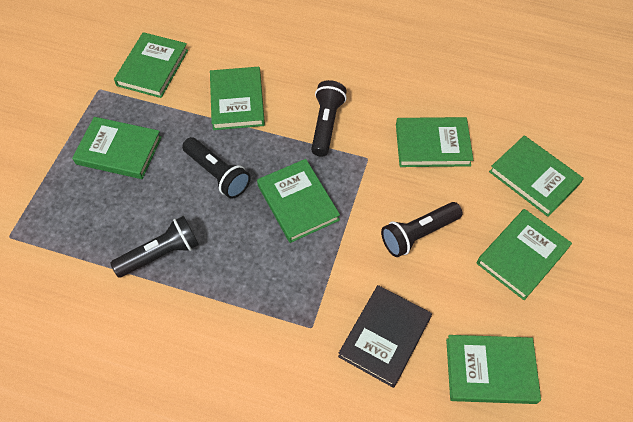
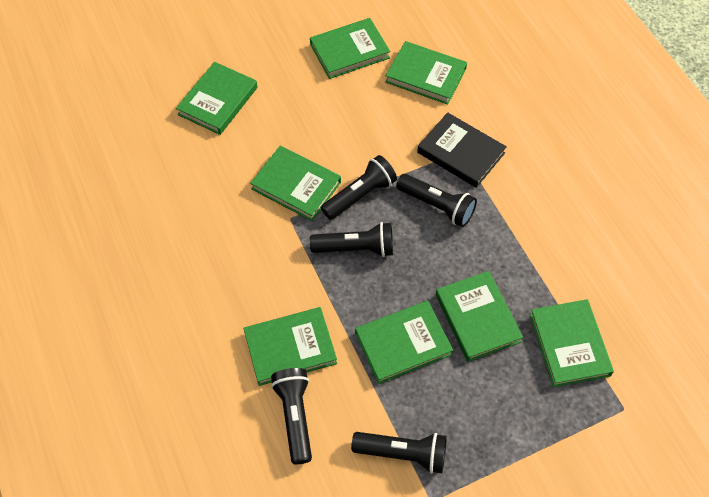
black flashlight: 4 -> 5

